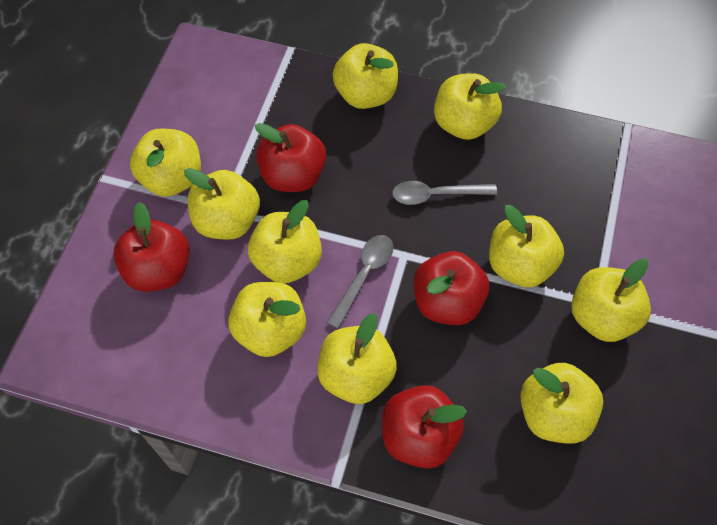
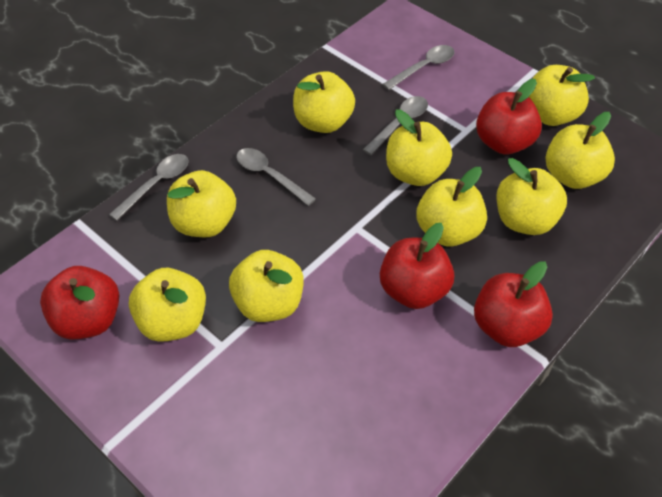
grey spoon: 2 -> 4
yellow apple: 10 -> 9

